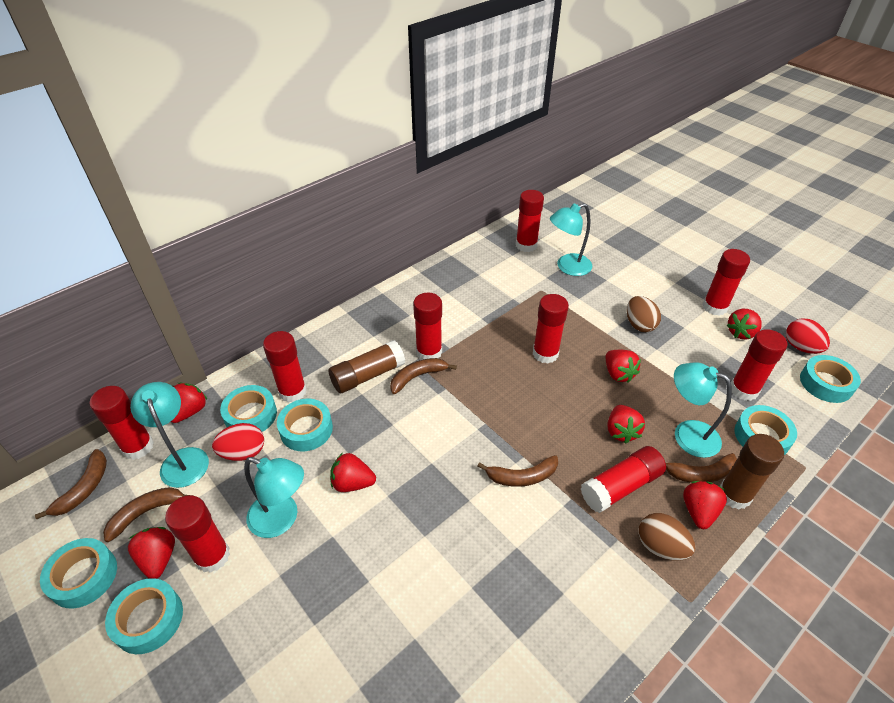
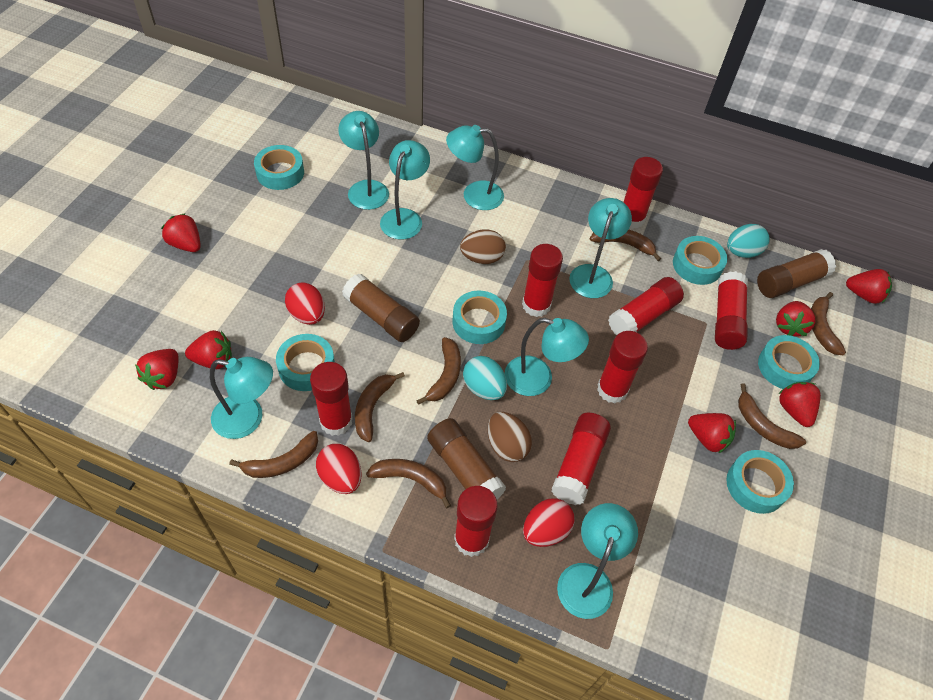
brown banana: 5 -> 7
brown glue stick: 2 -> 3
red egg: 2 -> 3
red glue stick: 9 -> 8
turquoise egg: 0 -> 2
turquoise lamp: 4 -> 7

